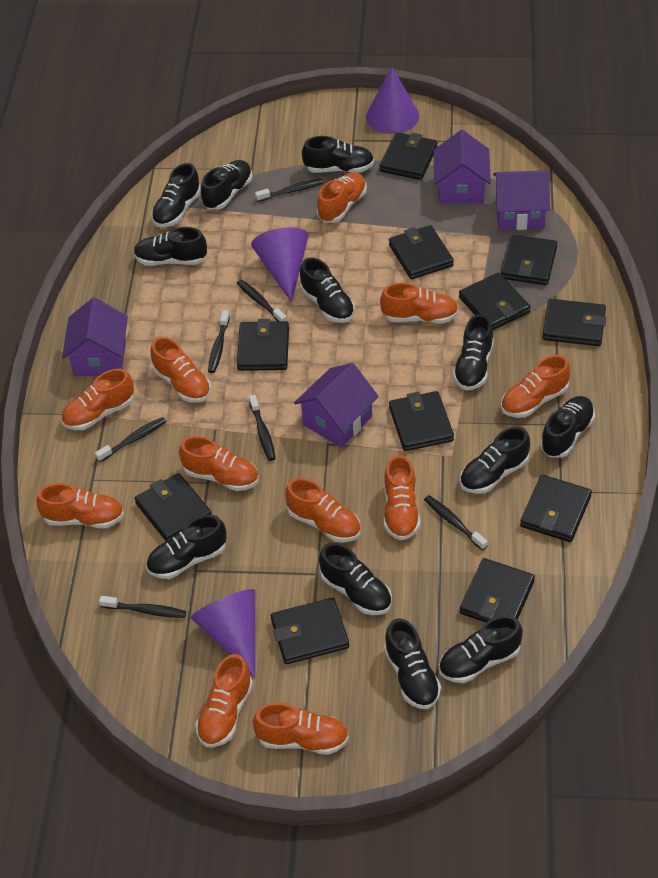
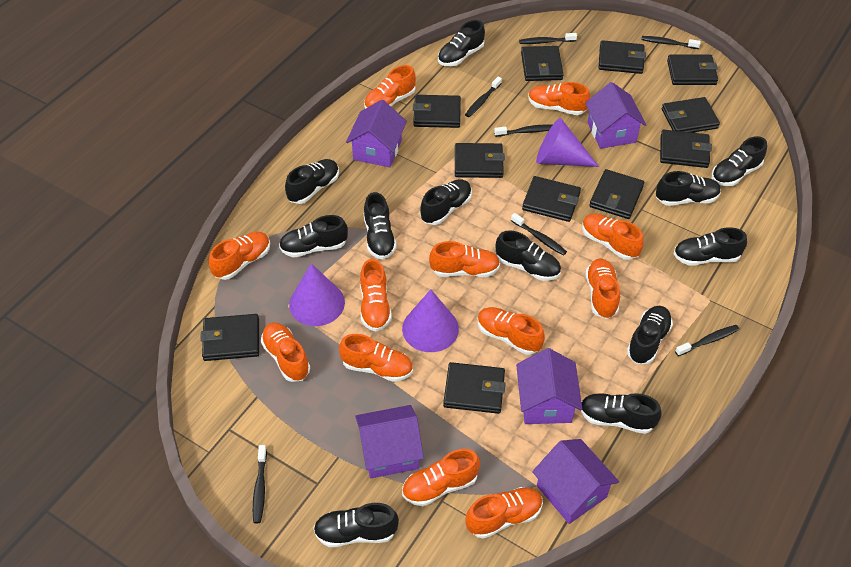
orange shoe: 11 -> 12
purple house: 4 -> 5

